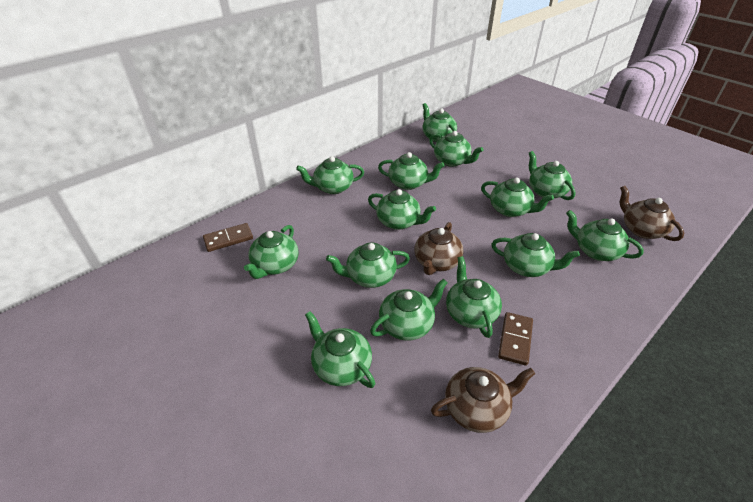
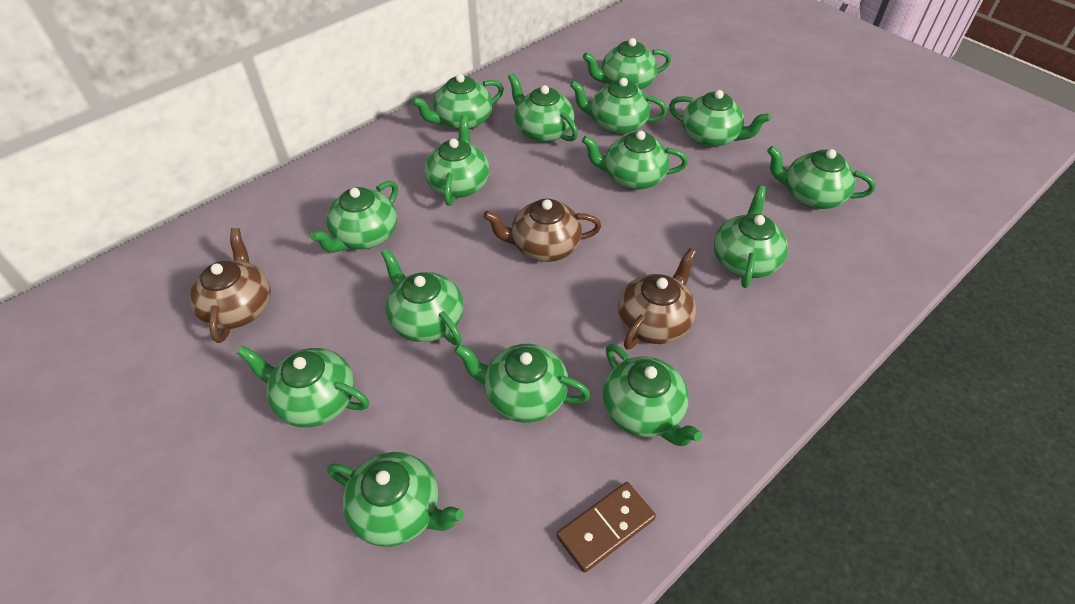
brown domino: 2 -> 1
green teapot: 14 -> 15

